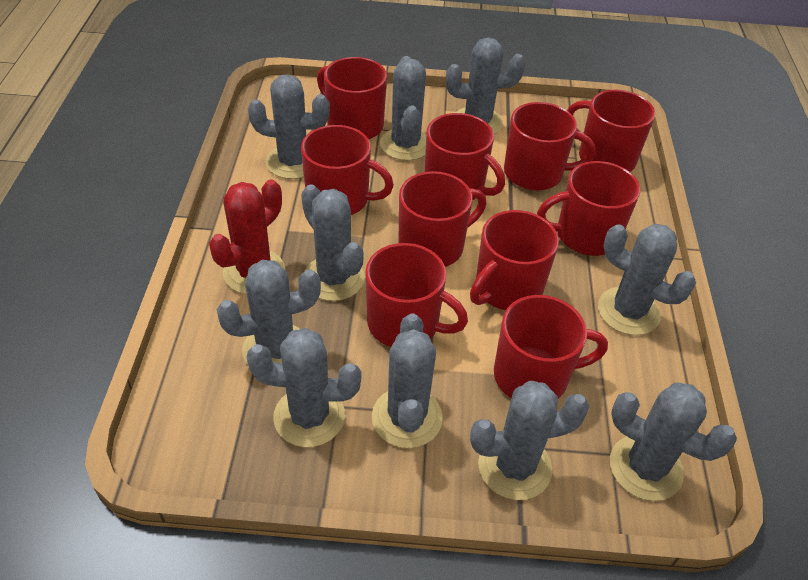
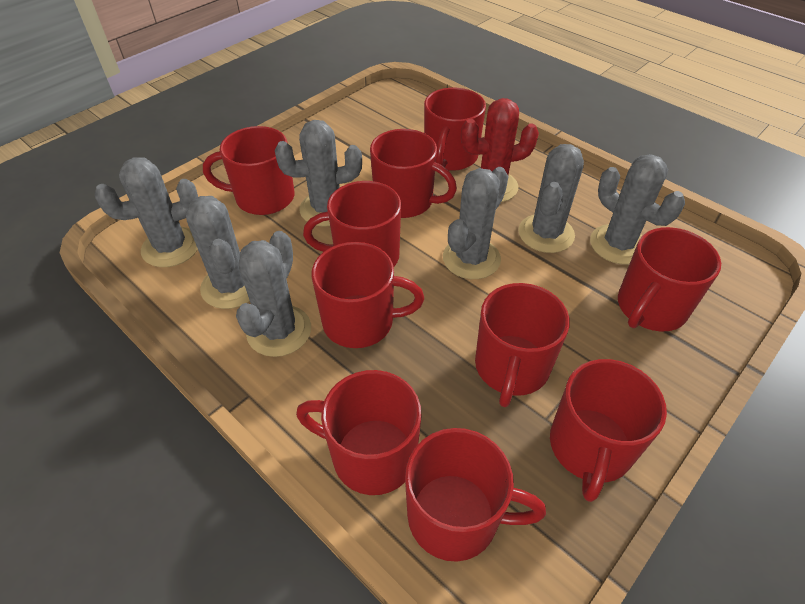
grey cactus: 10 -> 7

